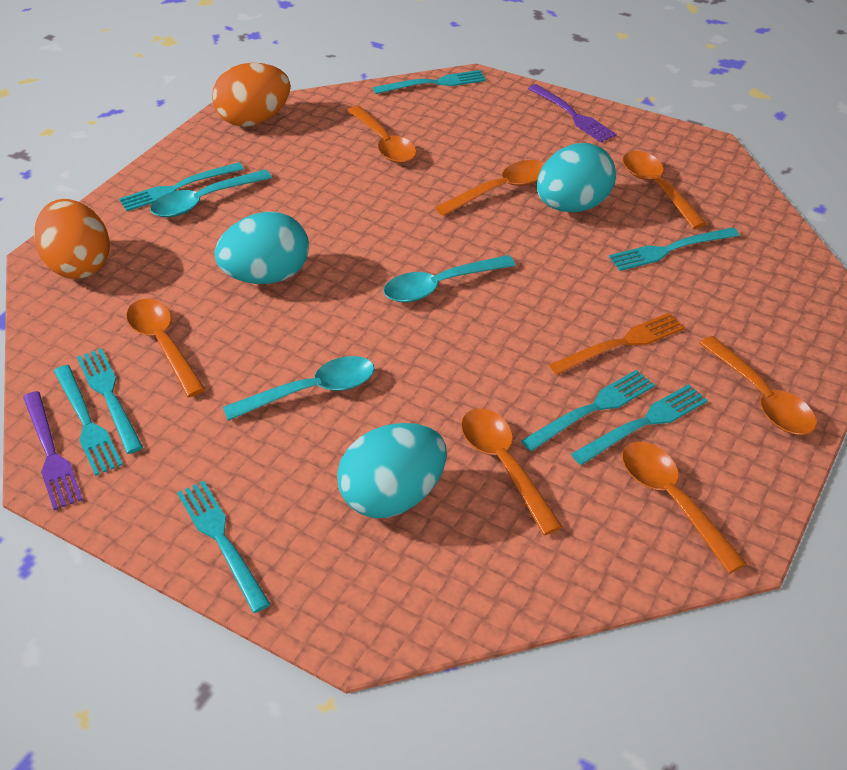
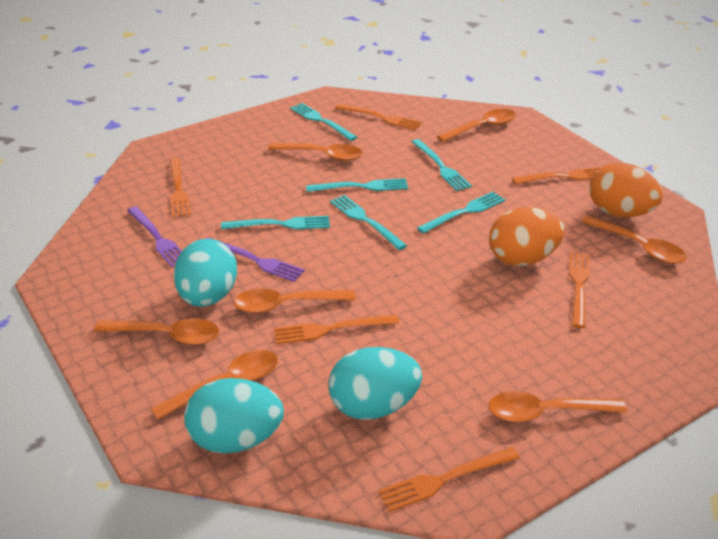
orange fork: 1 -> 6
turquoise fork: 8 -> 6
turquoise spoon: 3 -> 0

